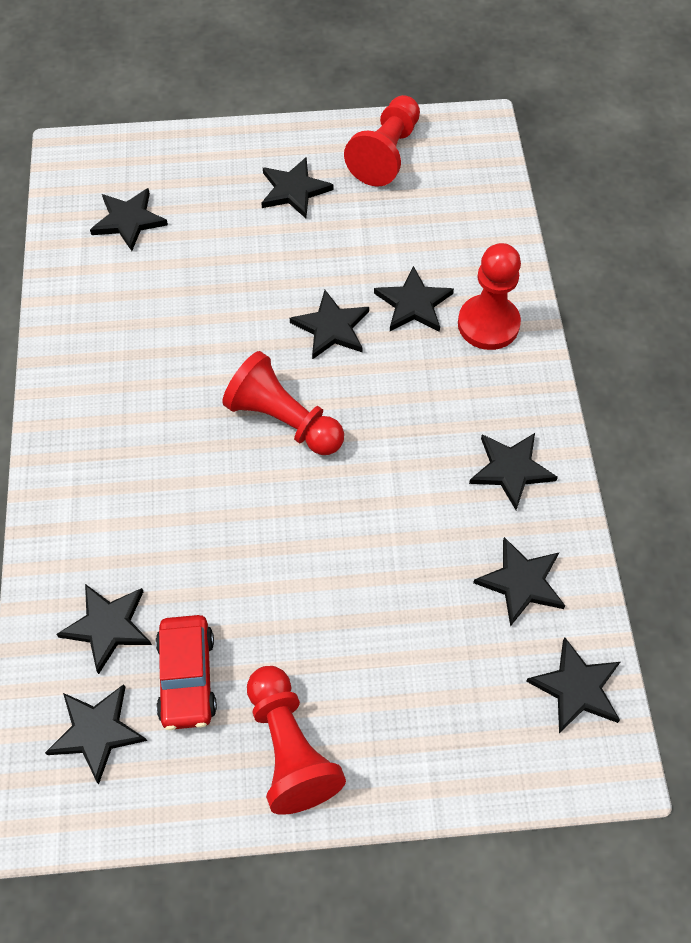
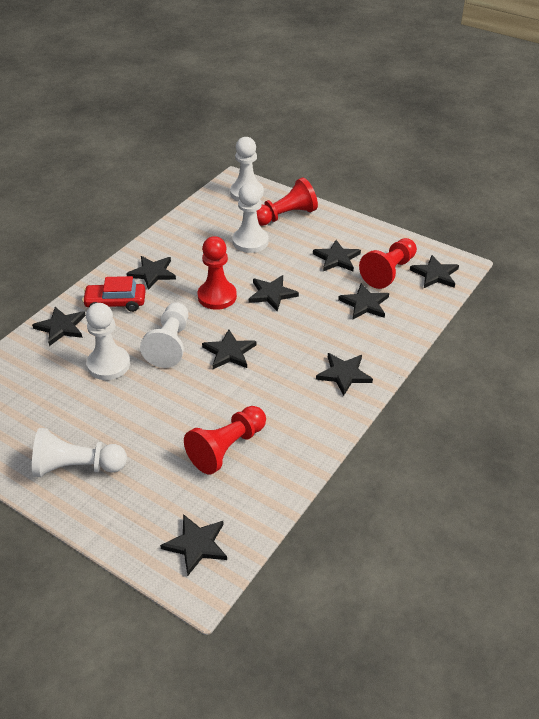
white pawn: 0 -> 5

